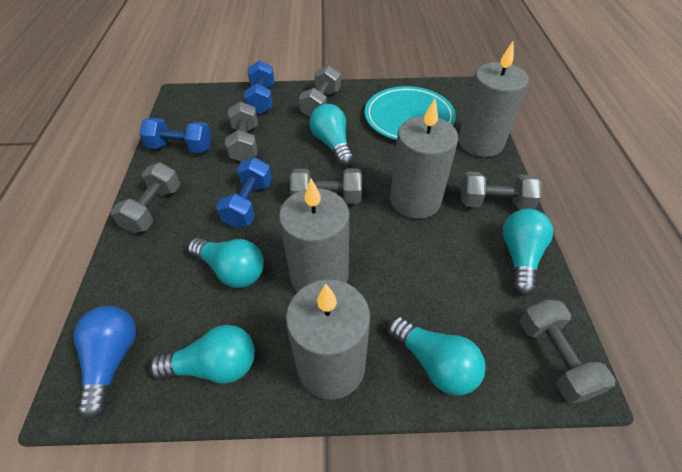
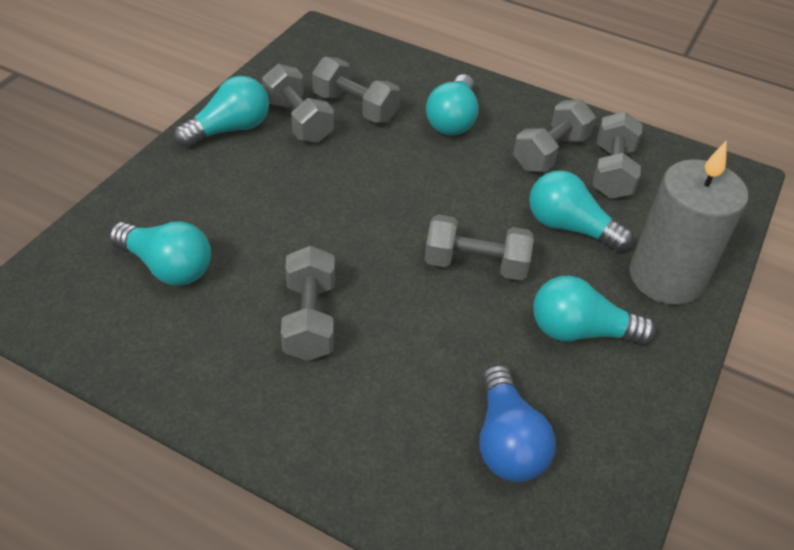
blue dumbbell: 3 -> 0
grey candle: 4 -> 1
turquoise plate: 1 -> 0

